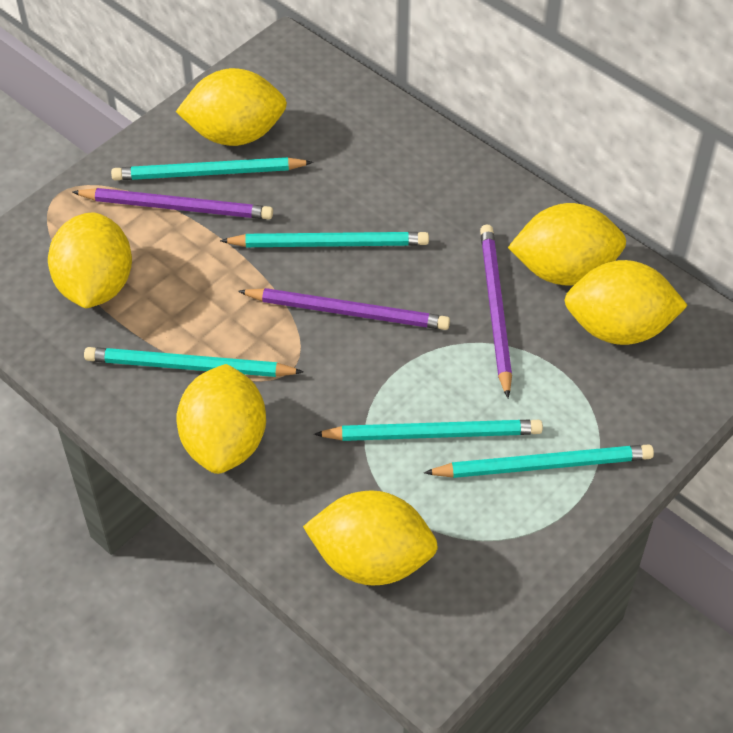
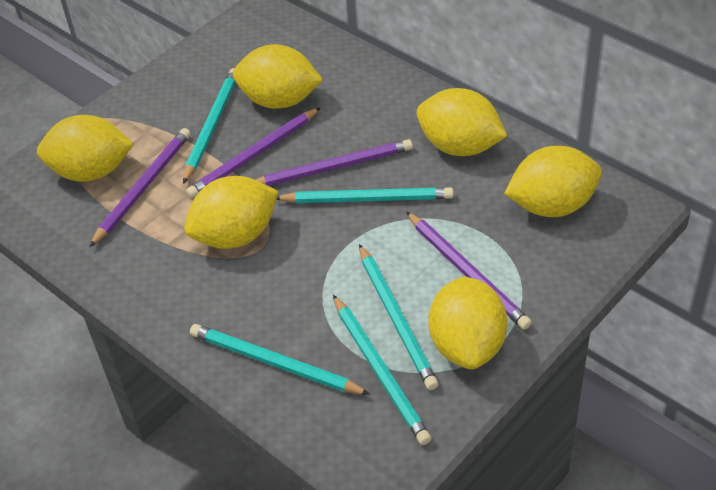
purple pencil: 3 -> 4

